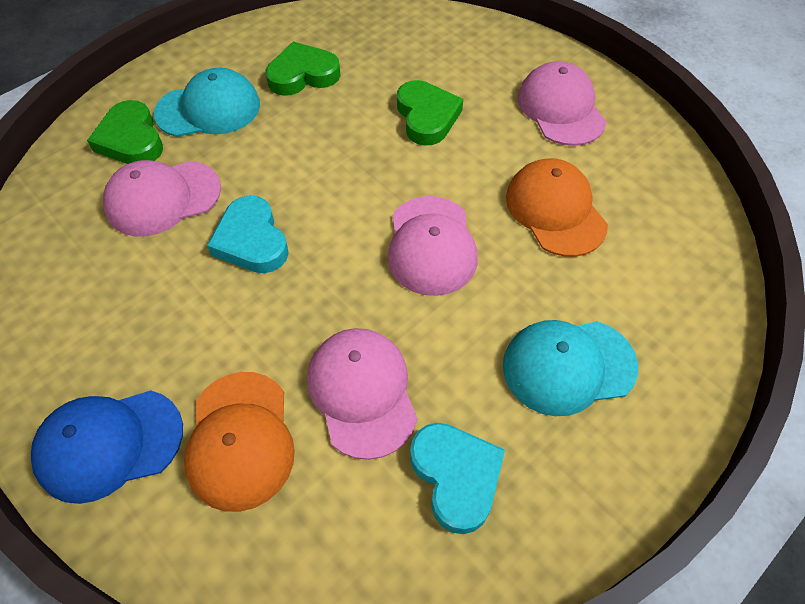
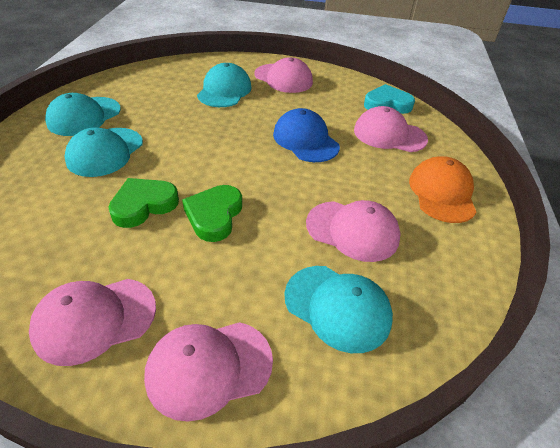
green heart: 3 -> 2
orange cap: 2 -> 1
pink cap: 4 -> 5
turquoise cap: 2 -> 4
turquoise heart: 2 -> 1

